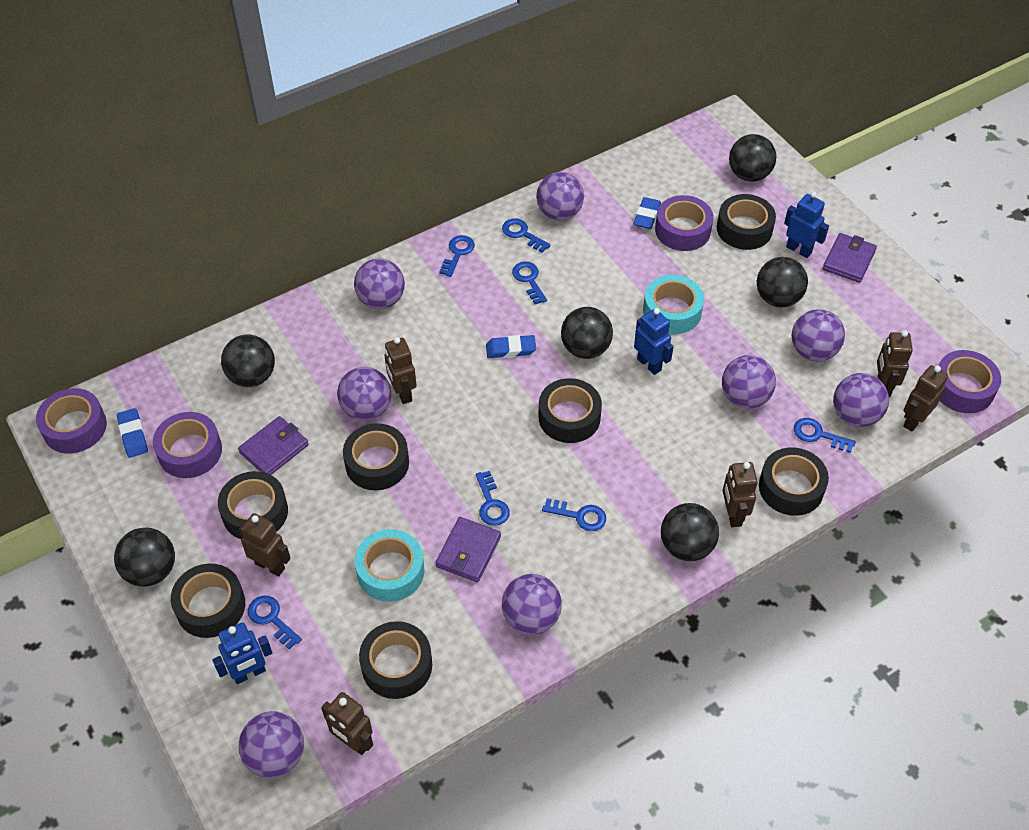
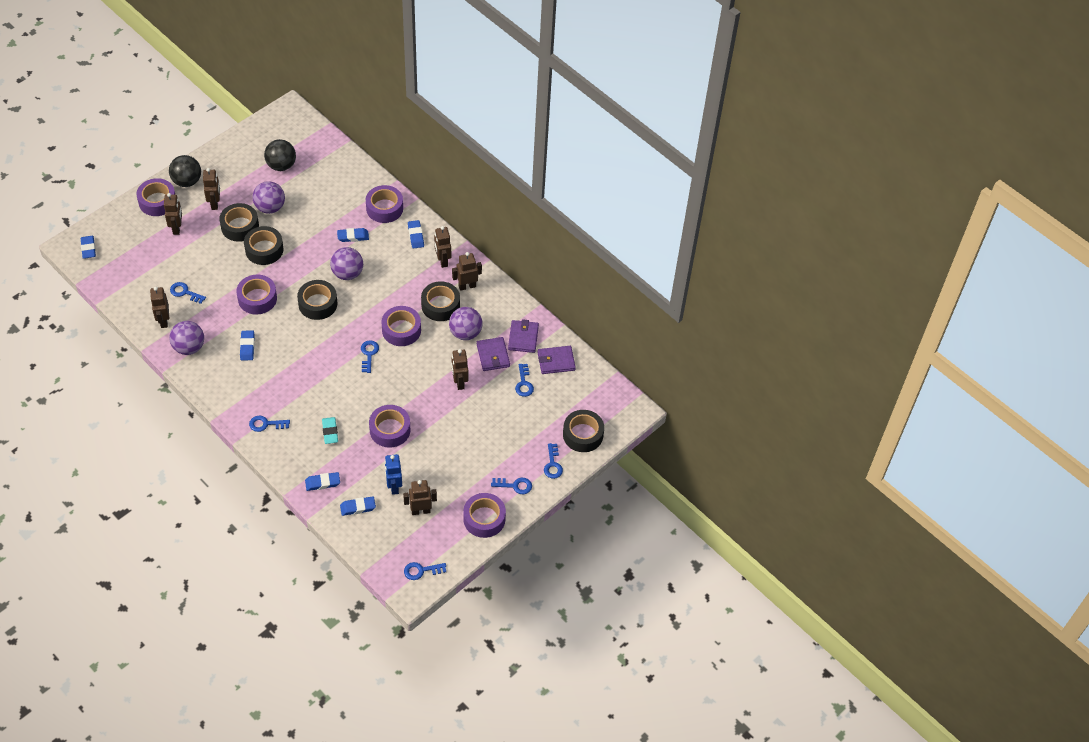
black ball: 6 -> 2
black tape: 7 -> 5
blue eraser: 3 -> 6
blue robot: 3 -> 1
brown robot: 6 -> 7
purple ball: 8 -> 4
purple tape: 4 -> 6
turquoise eraser: 0 -> 1
turquoise tape: 2 -> 0

